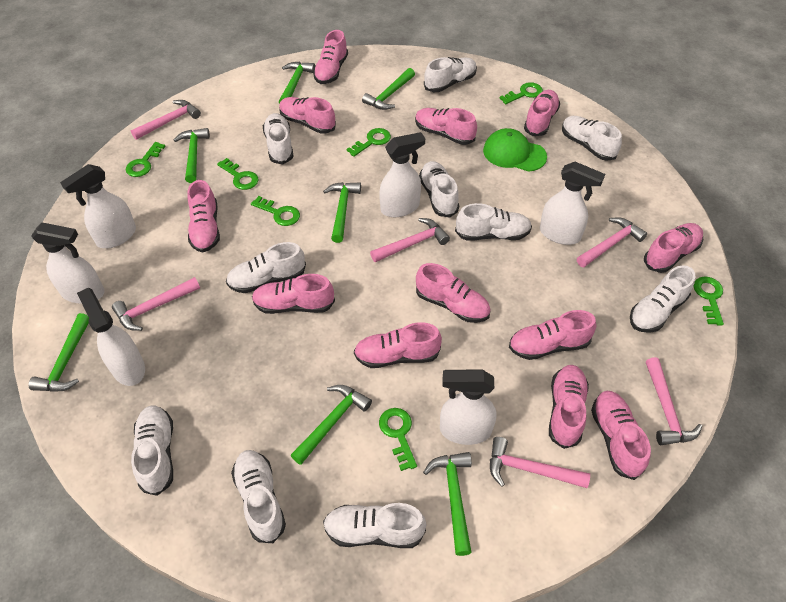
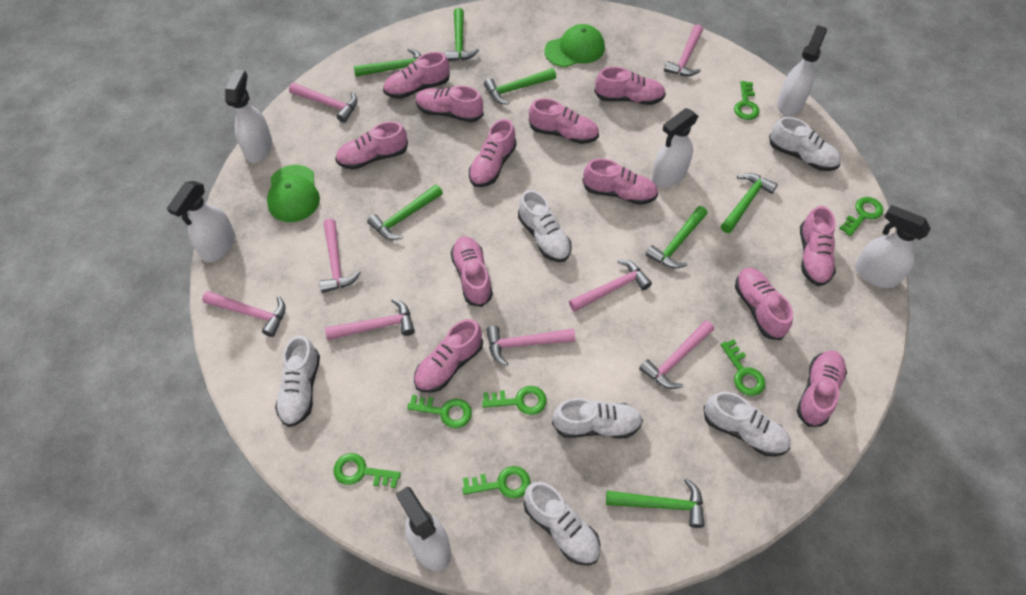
green cap: 1 -> 2
pink hammer: 6 -> 8
white shoe: 10 -> 6

